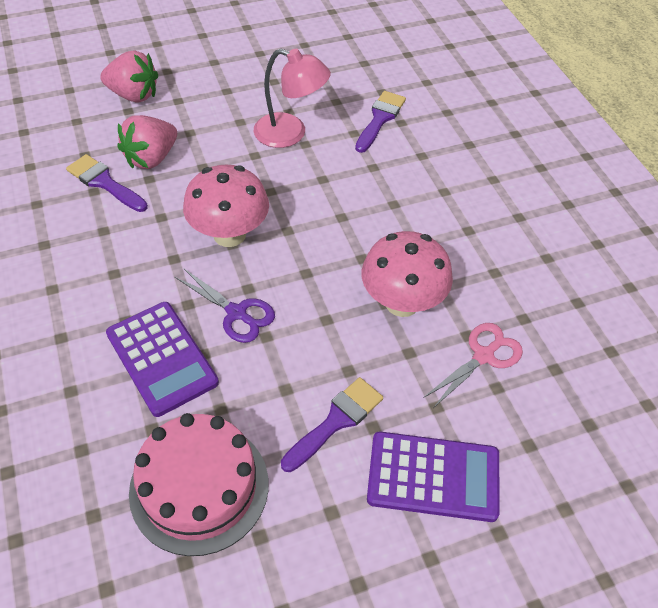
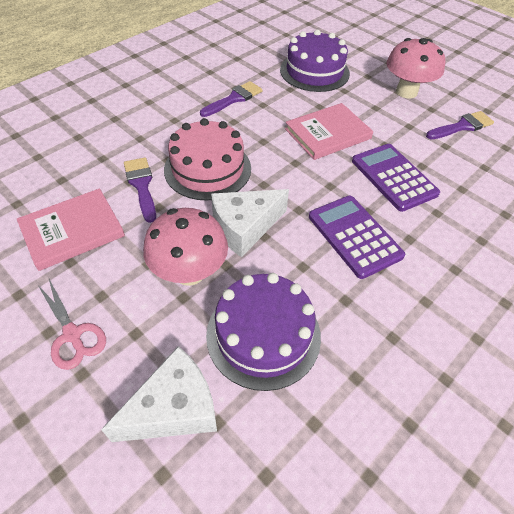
pink book: 0 -> 2
pink lamp: 1 -> 0
pink strawberry: 2 -> 0
purple cake: 0 -> 2
purple scissors: 1 -> 0
white cheese: 0 -> 2

